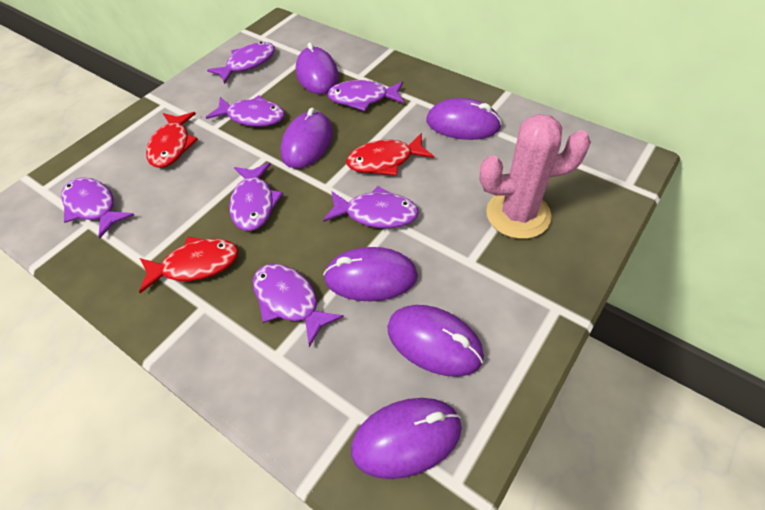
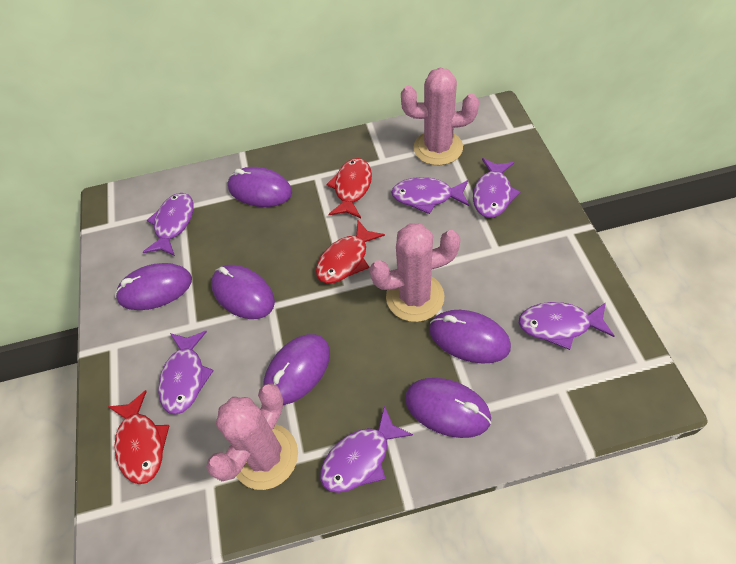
pink cactus: 1 -> 3
purple fish: 7 -> 6

